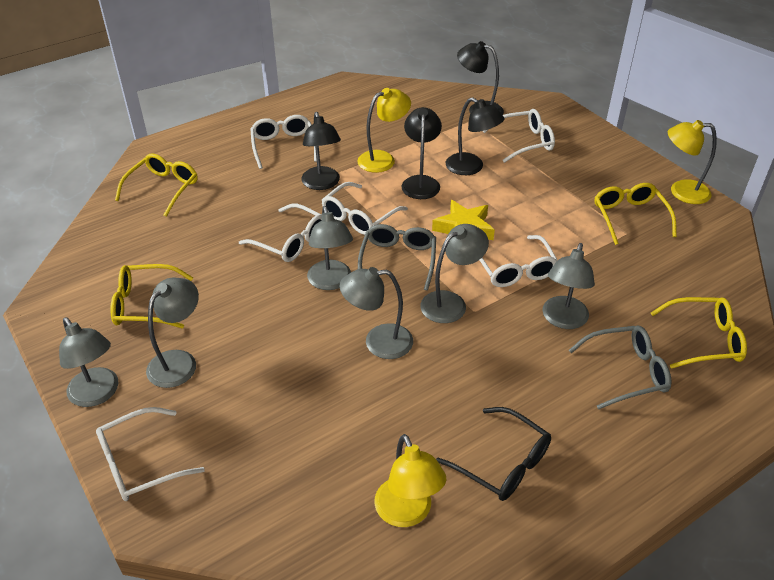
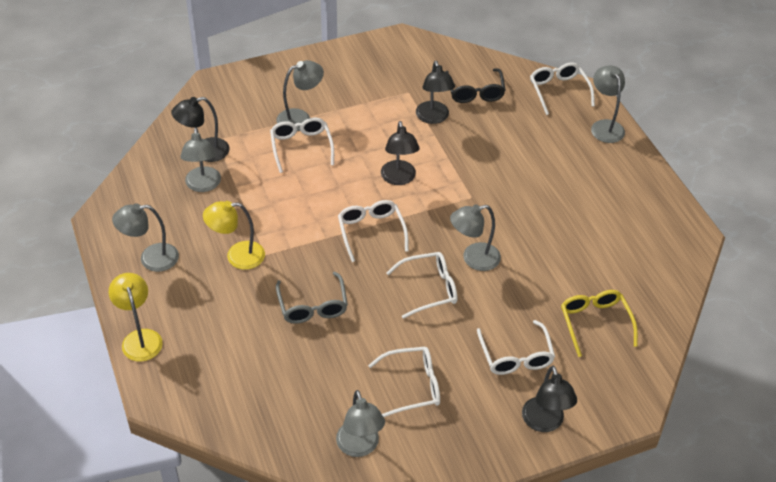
grey glasses: 2 -> 1
yellow glasses: 4 -> 1
yellow lamp: 3 -> 2
yellow star: 1 -> 0

